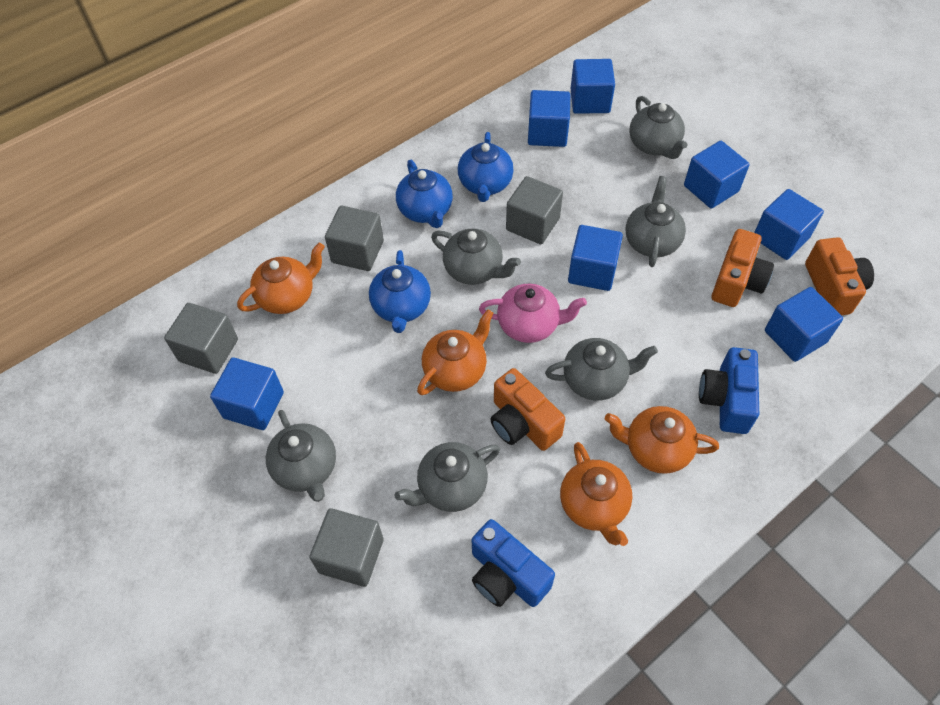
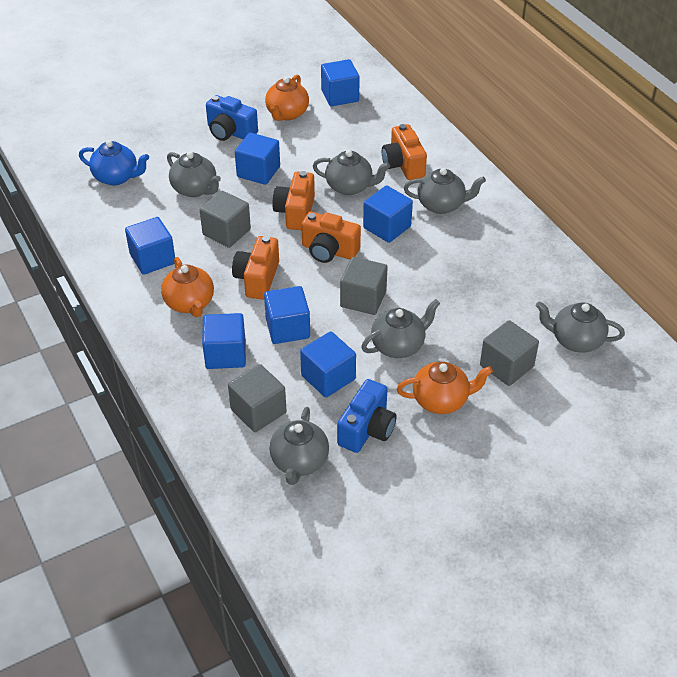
blue teapot: 3 -> 1
orange camera: 3 -> 4
orange teapot: 4 -> 3
pink teapot: 1 -> 0

